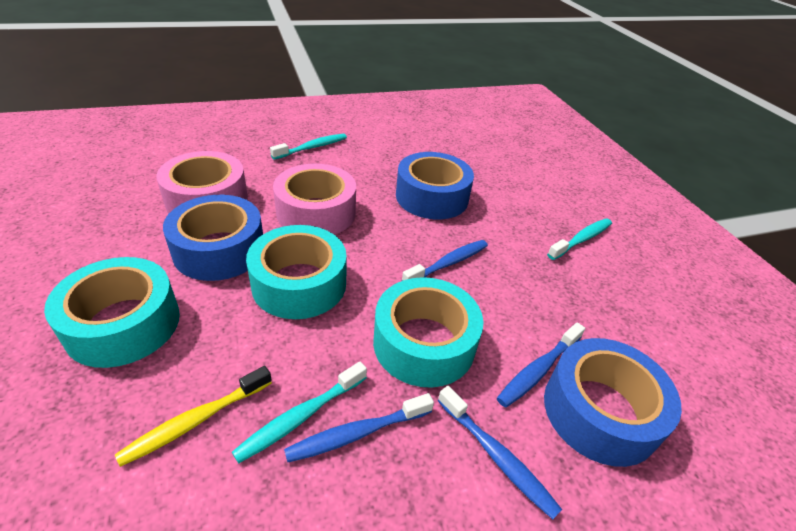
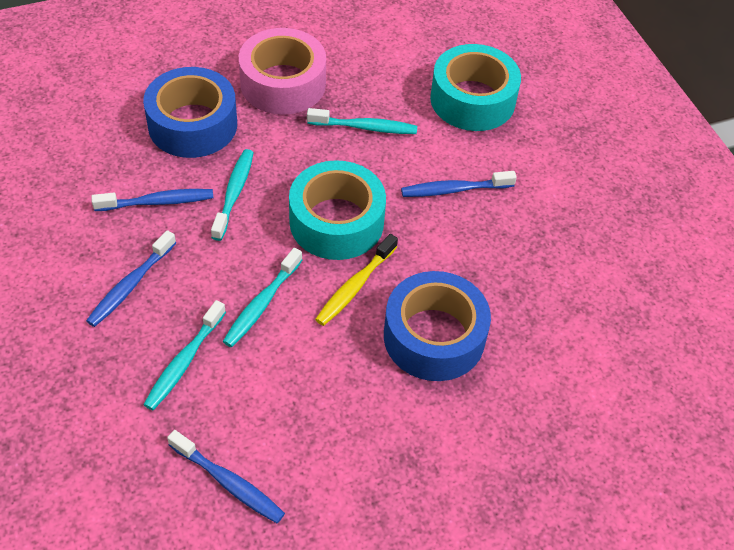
blue tape: 3 -> 2
pink tape: 2 -> 1
turquoise tape: 3 -> 2
turquoise toothbrush: 3 -> 4

